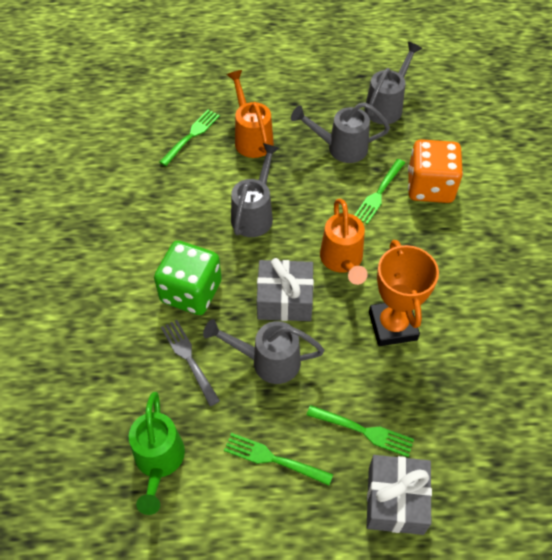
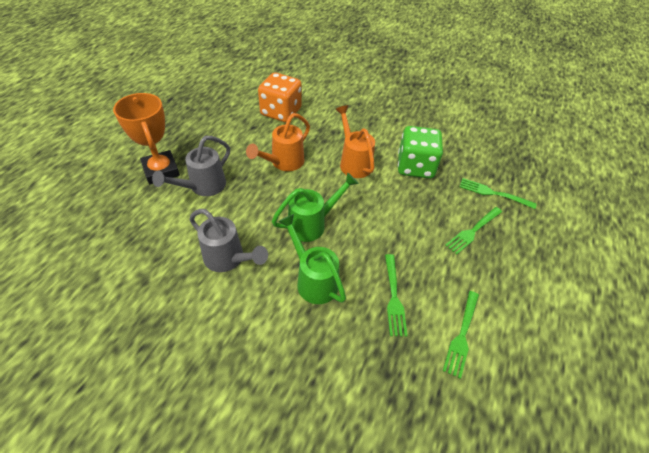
green watering can: 1 -> 2
grey fork: 1 -> 0
grey gift: 2 -> 0
grey watering can: 4 -> 2

